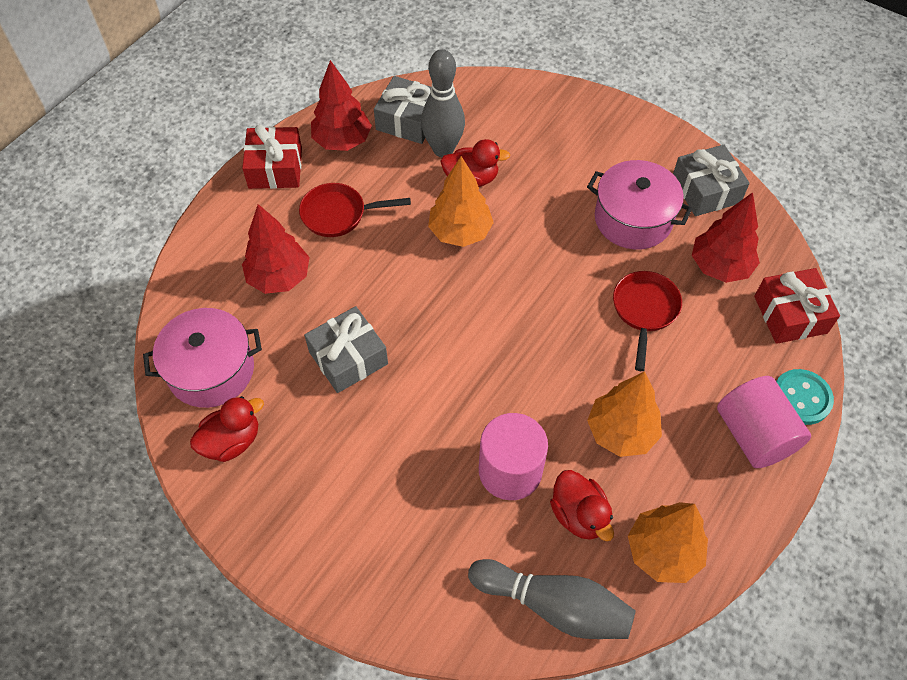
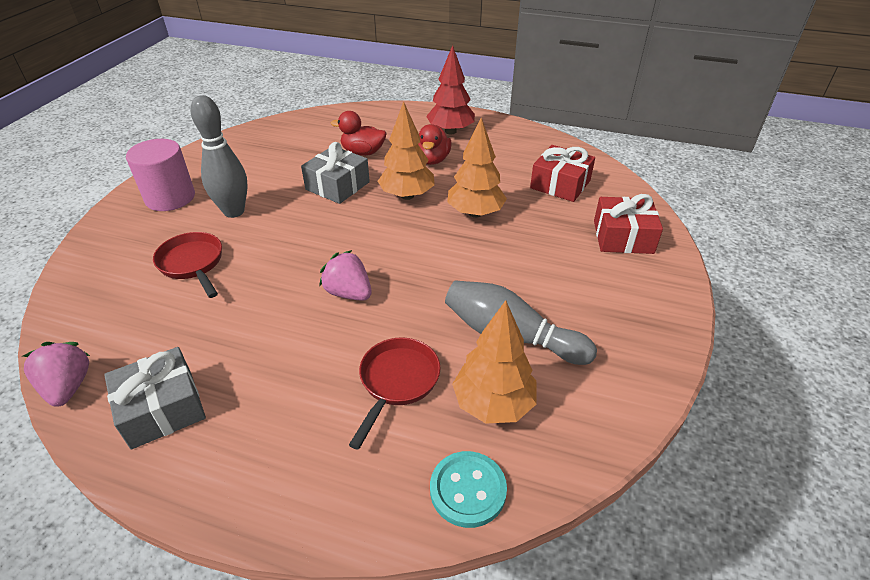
grey gift: 3 -> 2
pink cylinder: 2 -> 1
pink pot: 2 -> 0
pink strawberry: 0 -> 2
red duck: 3 -> 2
red tree: 3 -> 1

